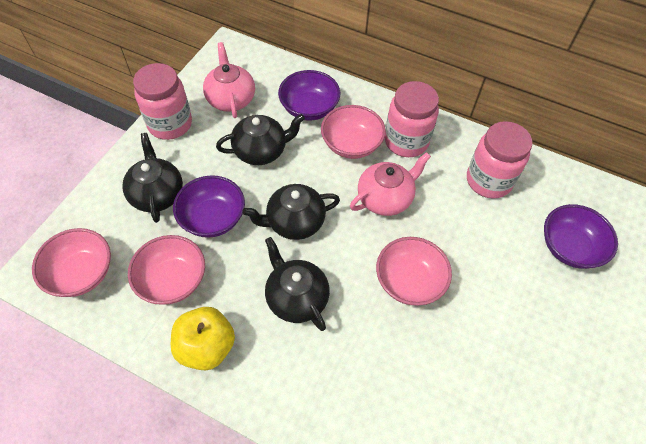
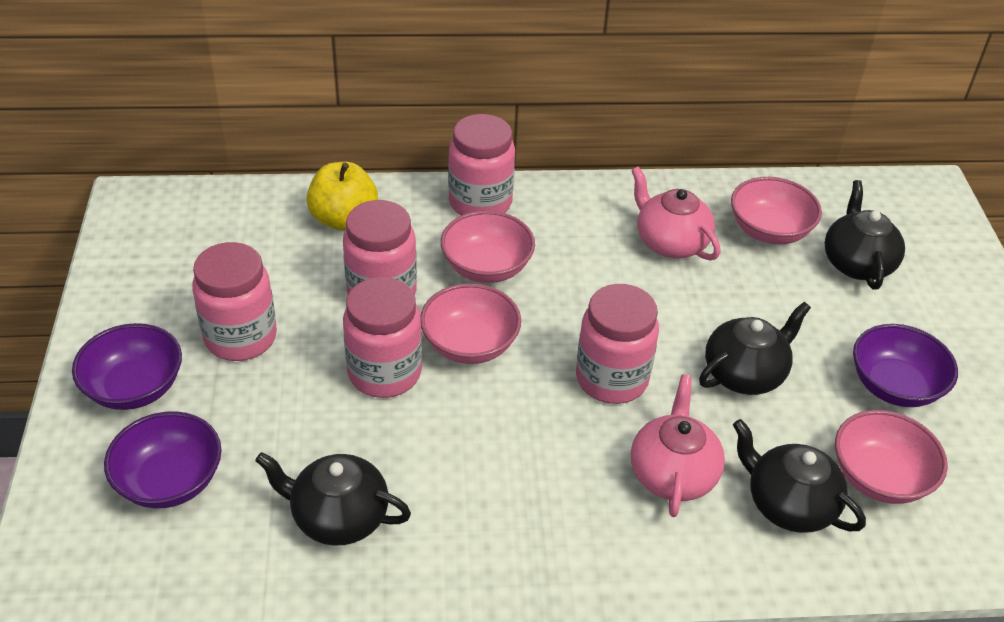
pink jar: 3 -> 5

